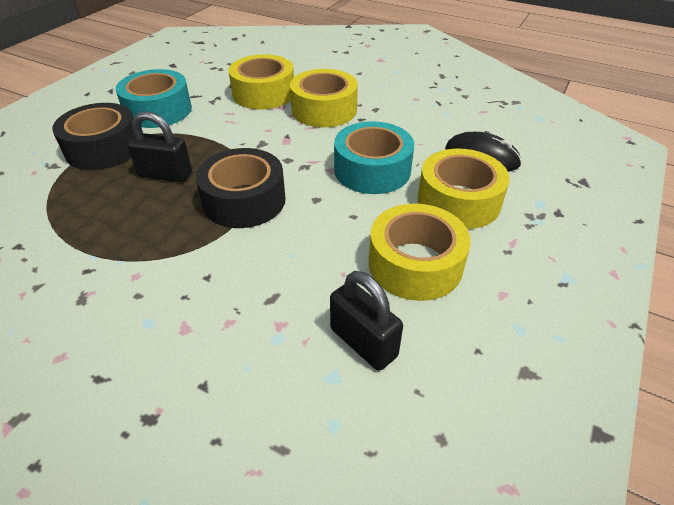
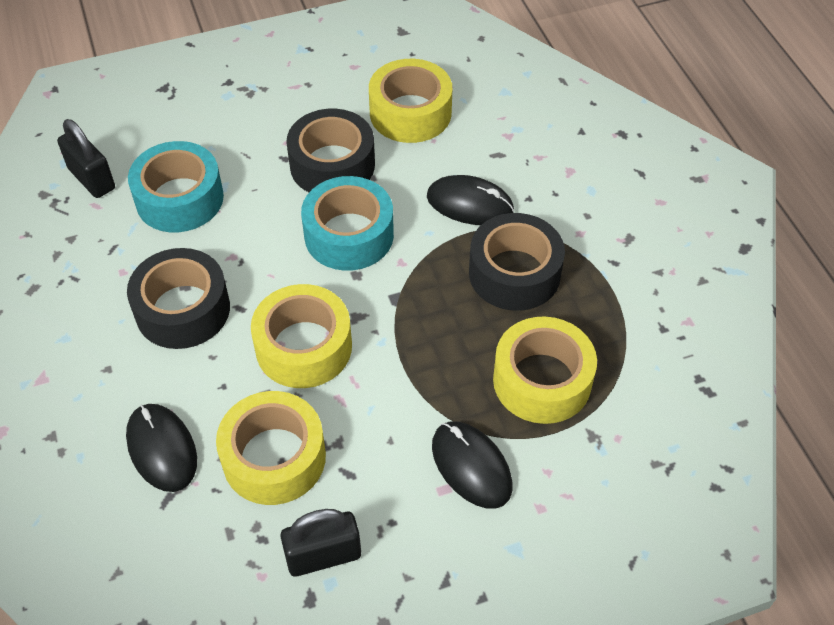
black mouse: 1 -> 3
black tape: 2 -> 3

